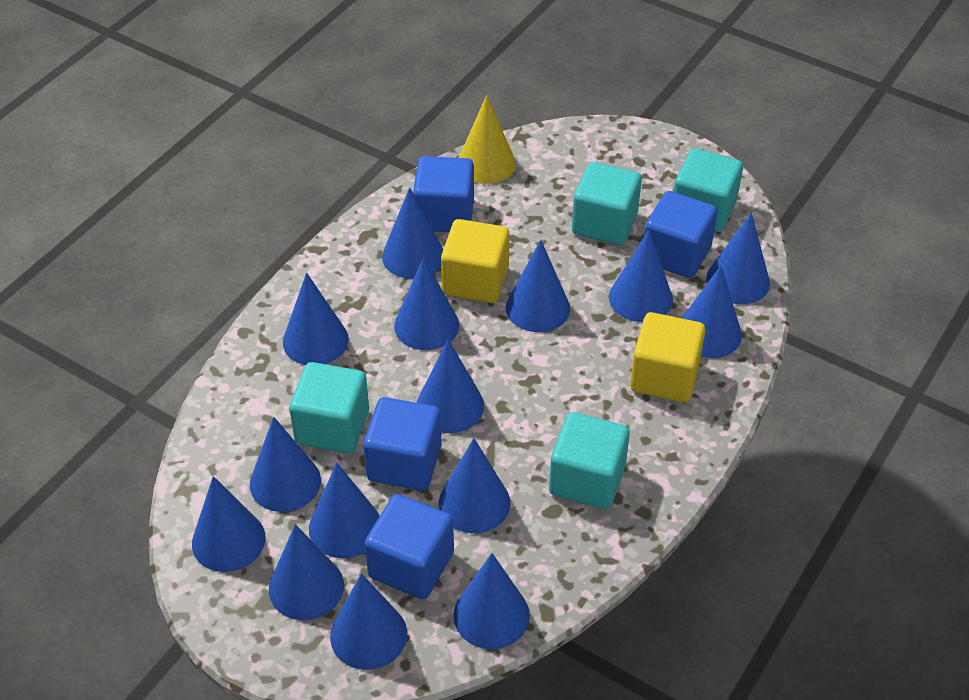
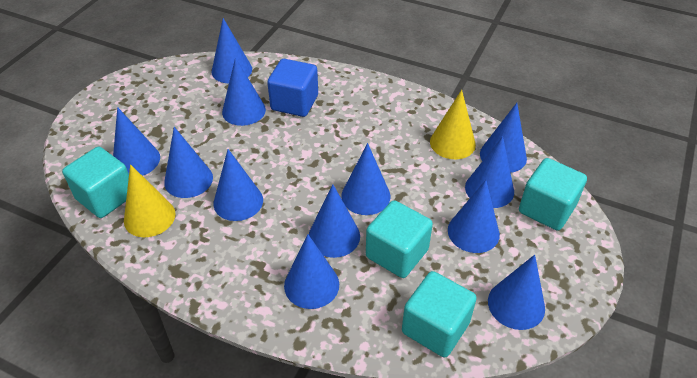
blue cone: 15 -> 12
blue cube: 4 -> 1
yellow cone: 1 -> 2
yellow cube: 2 -> 0

